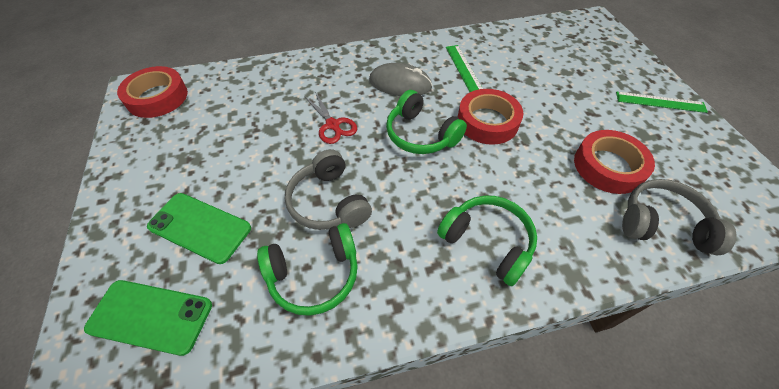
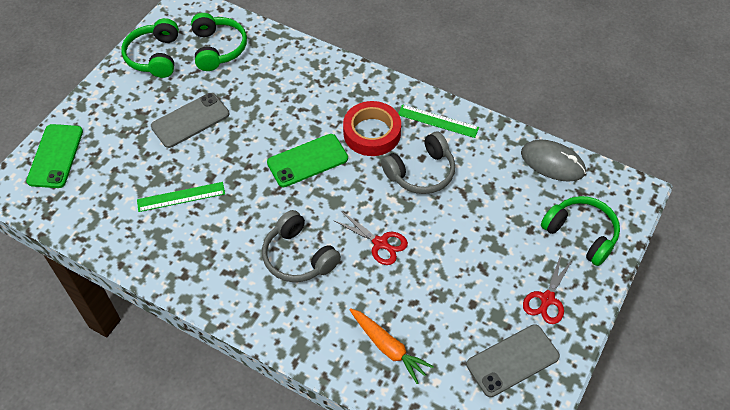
grey phone: 0 -> 2
orange carrot: 0 -> 1
red scissors: 1 -> 2
red tape: 3 -> 1

